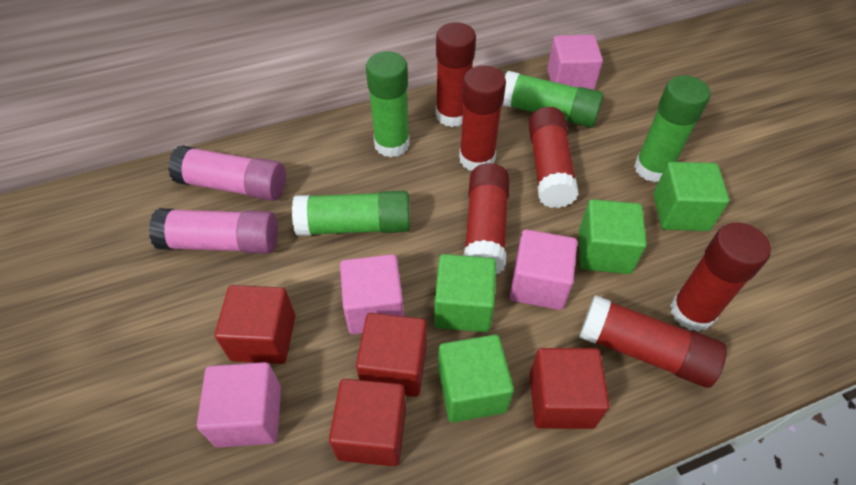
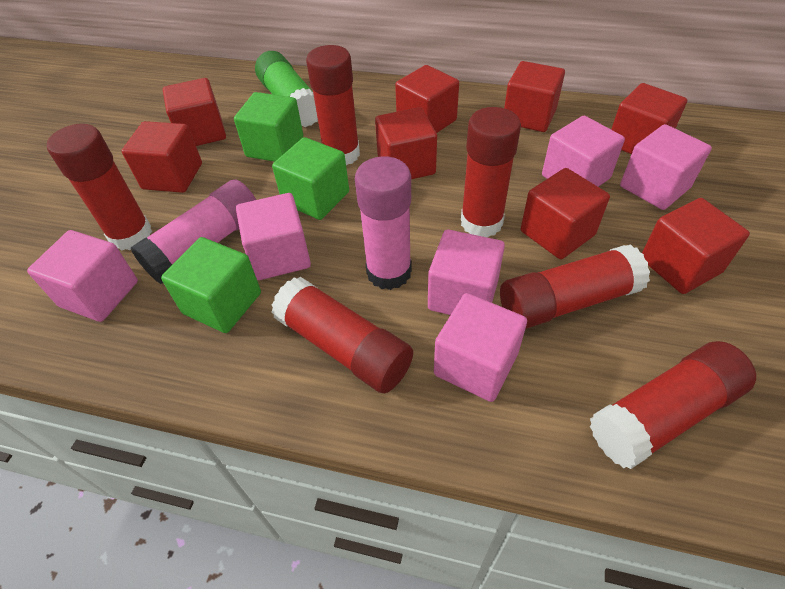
green cube: 4 -> 3
green glue stick: 4 -> 1
pink cube: 4 -> 6
red cube: 4 -> 8

